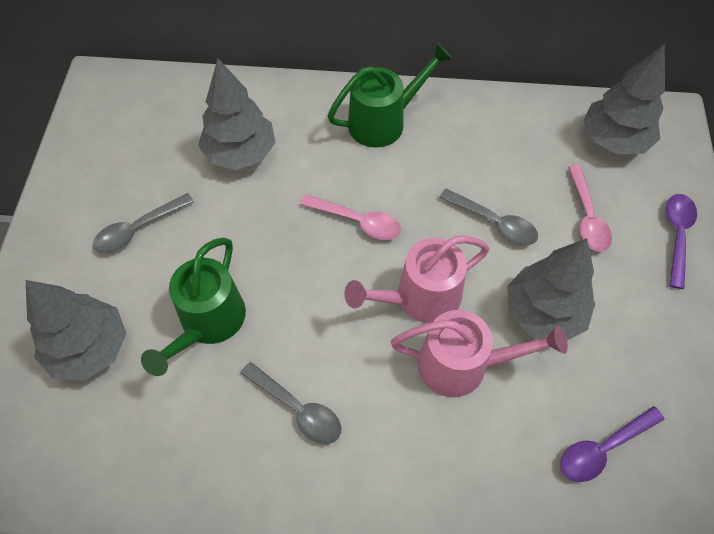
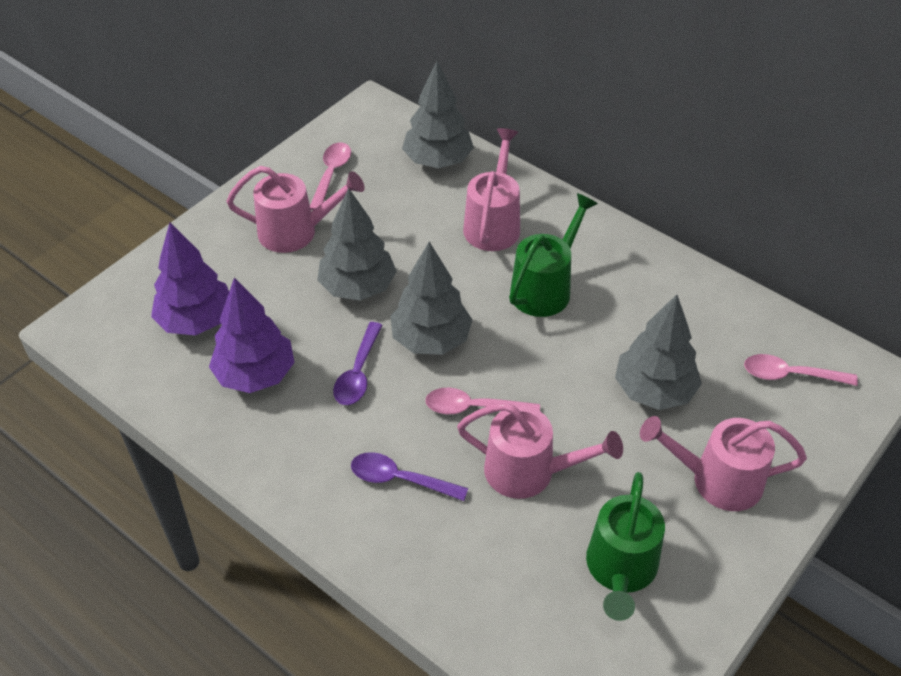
grey spoon: 3 -> 0
pink spoon: 2 -> 3
pink watering can: 2 -> 4
purple tree: 0 -> 2

